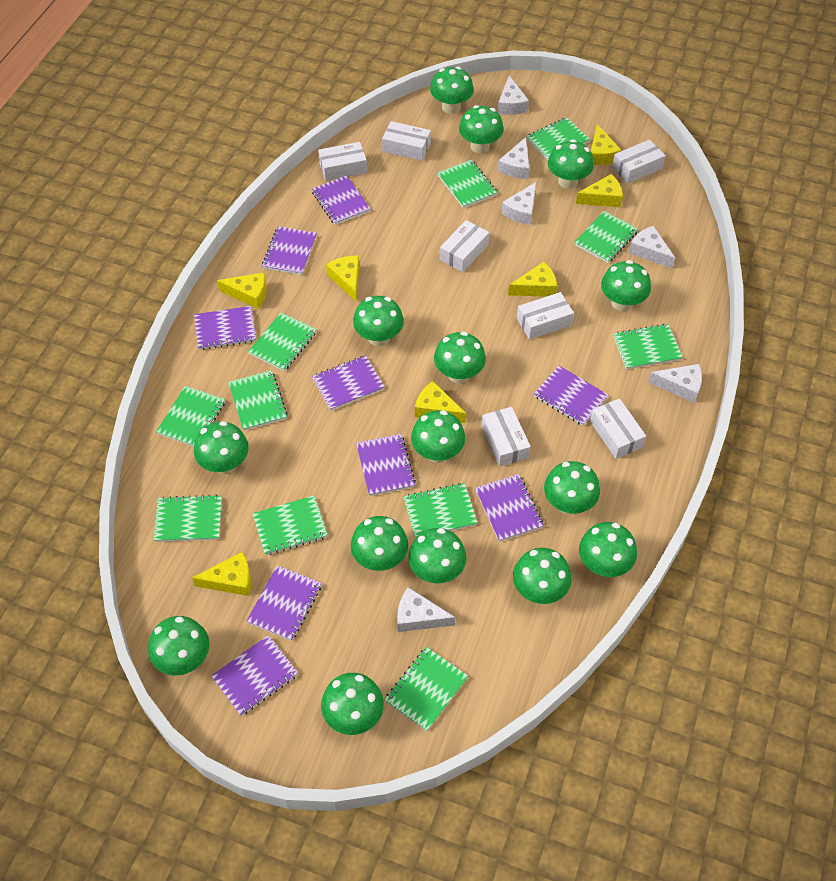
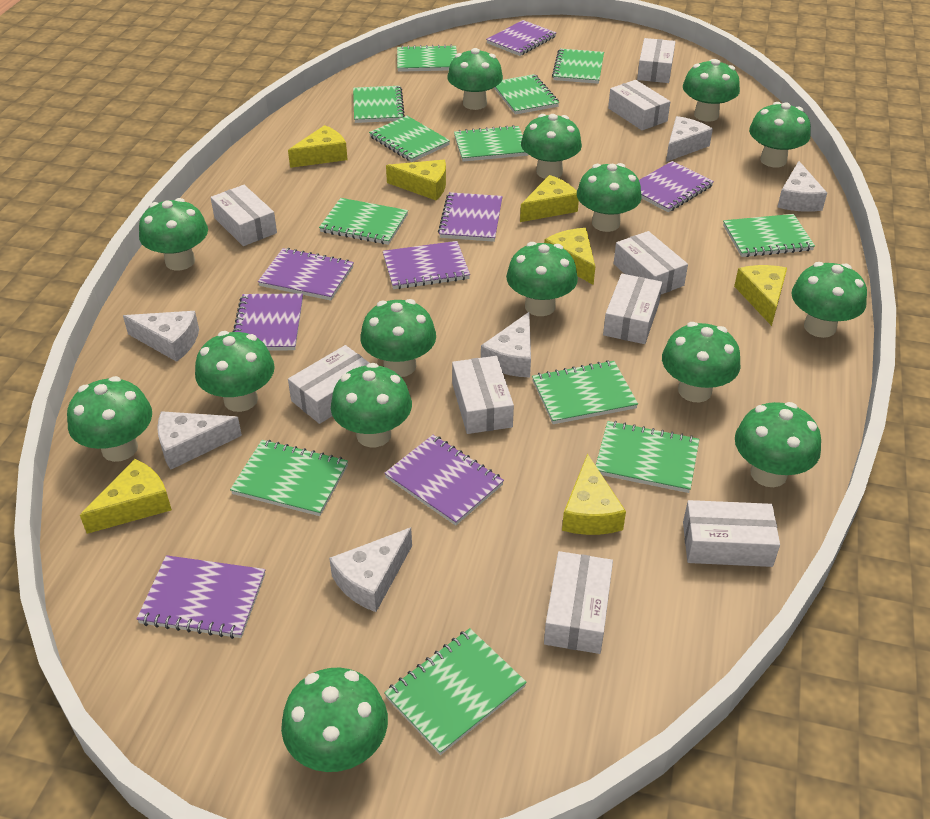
green notebook: 11 -> 12
purple notebook: 9 -> 8
white box: 7 -> 9

